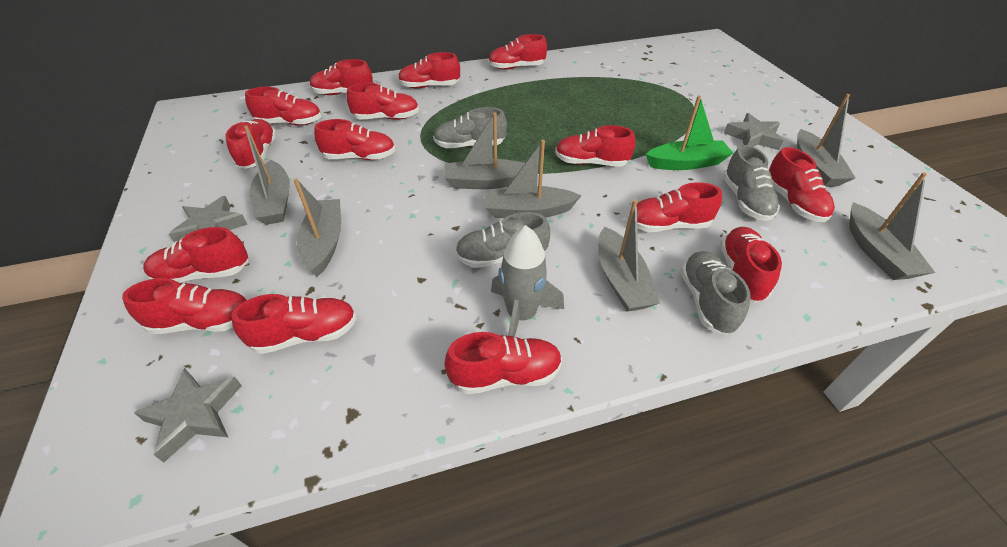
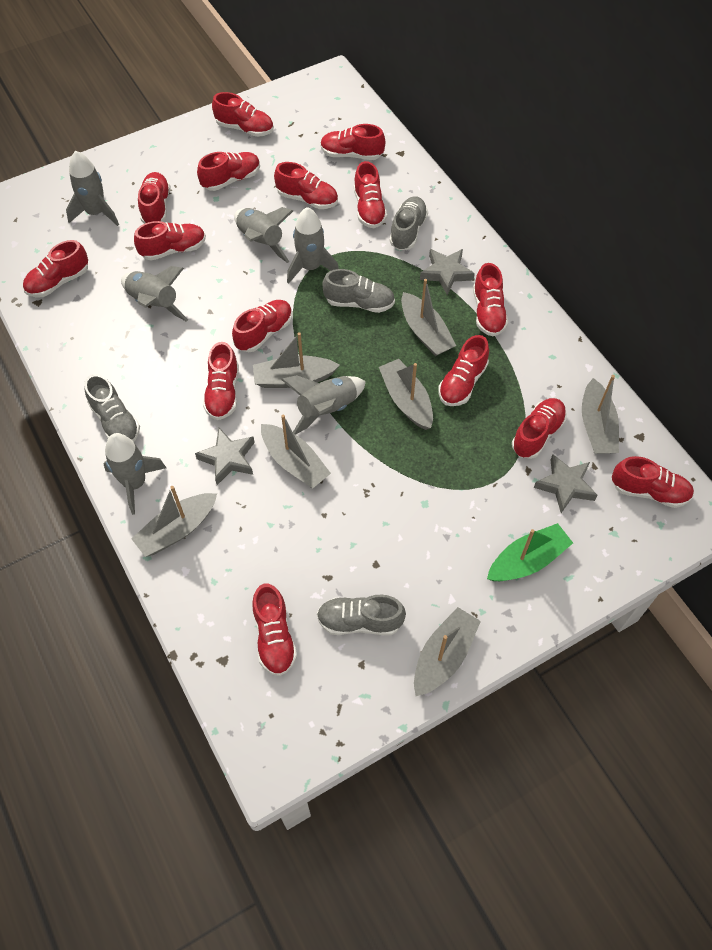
grey rocket: 1 -> 6

